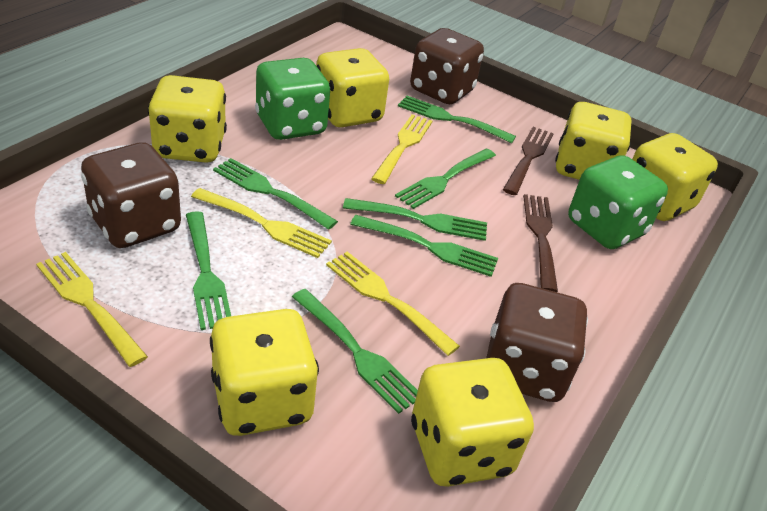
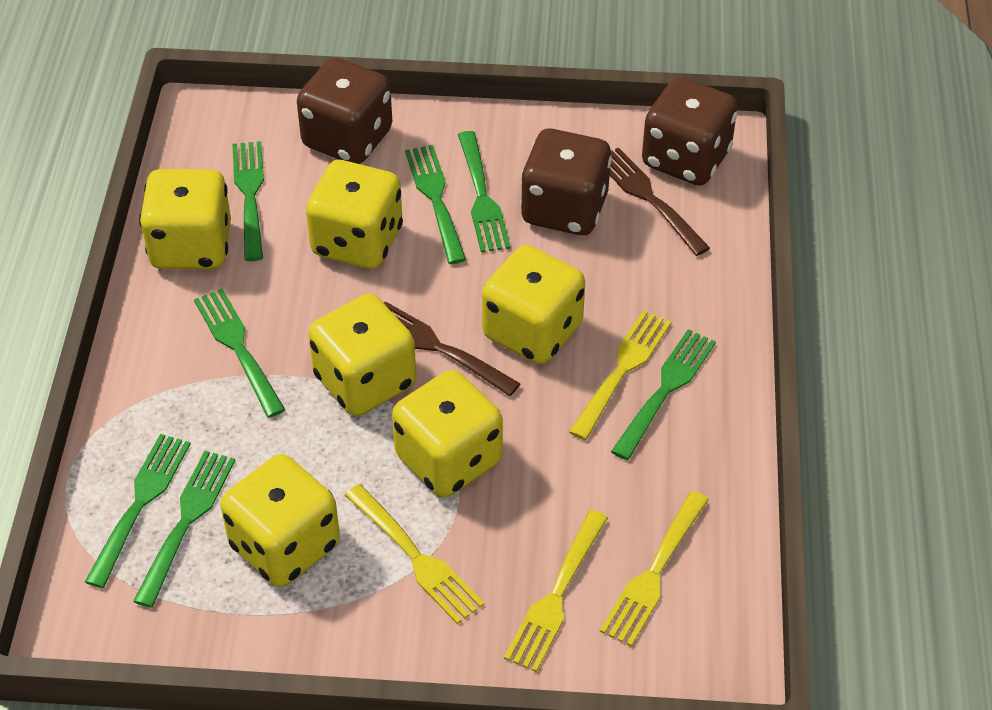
green dice: 2 -> 0

